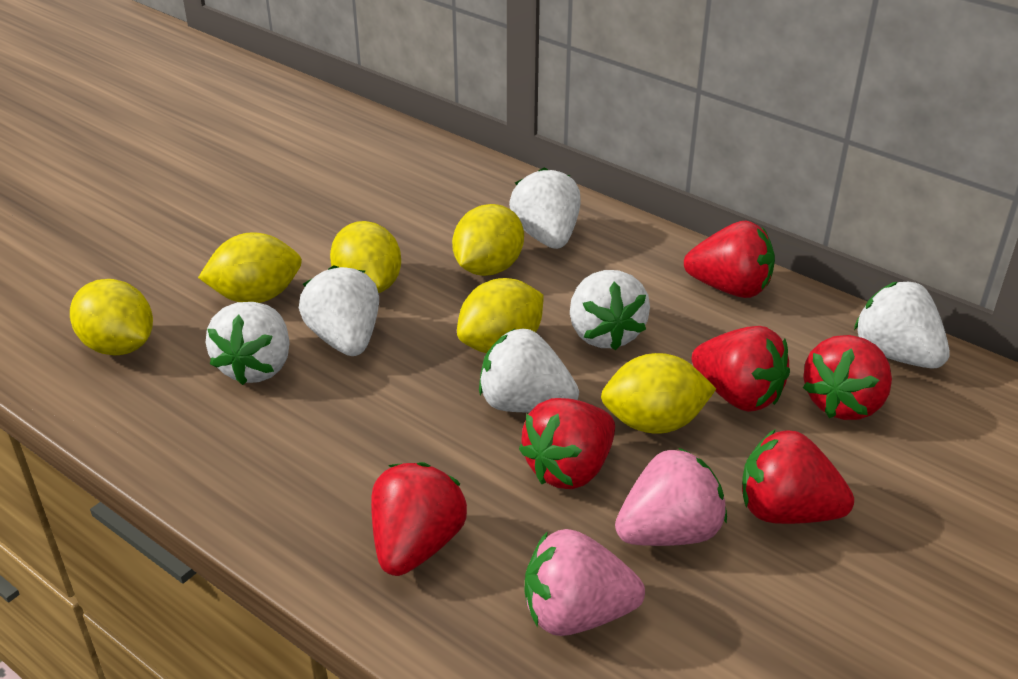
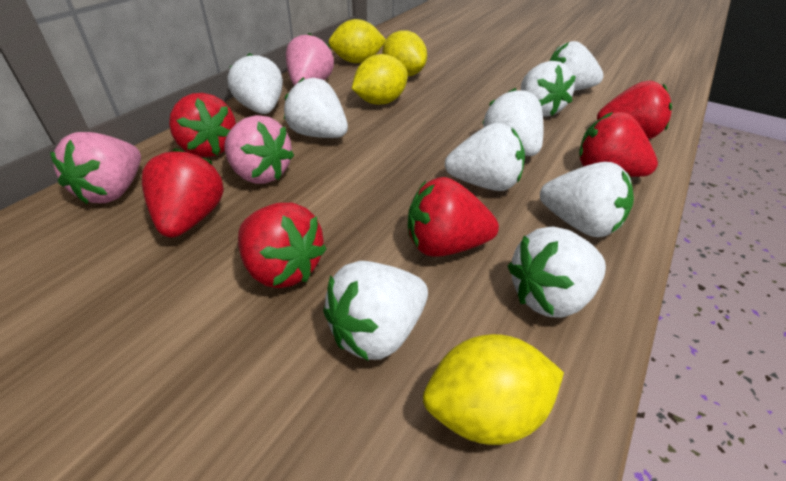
pink strawberry: 2 -> 3
white strawberry: 6 -> 9
yellow lemon: 6 -> 4

